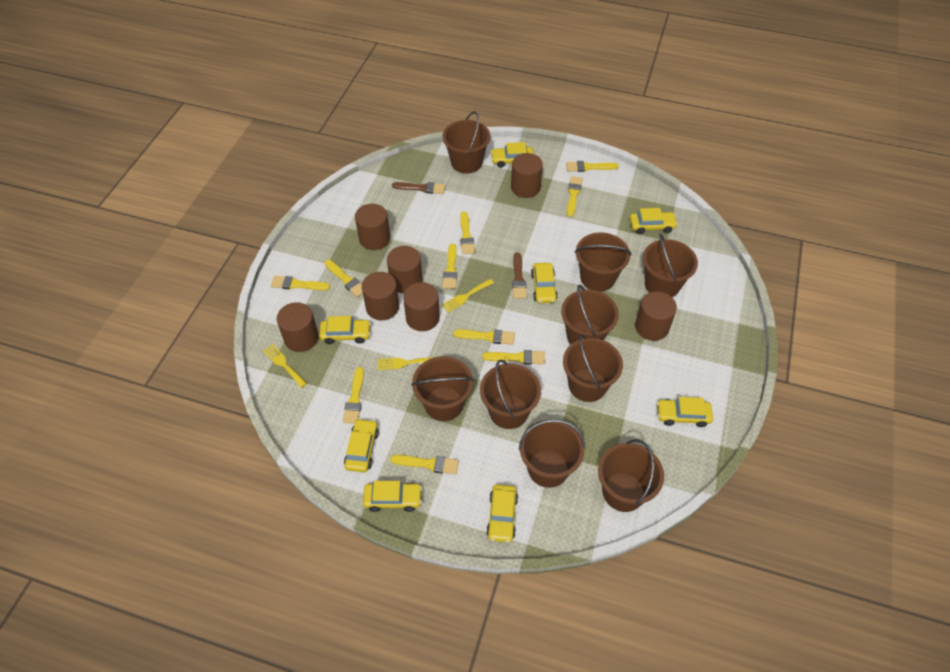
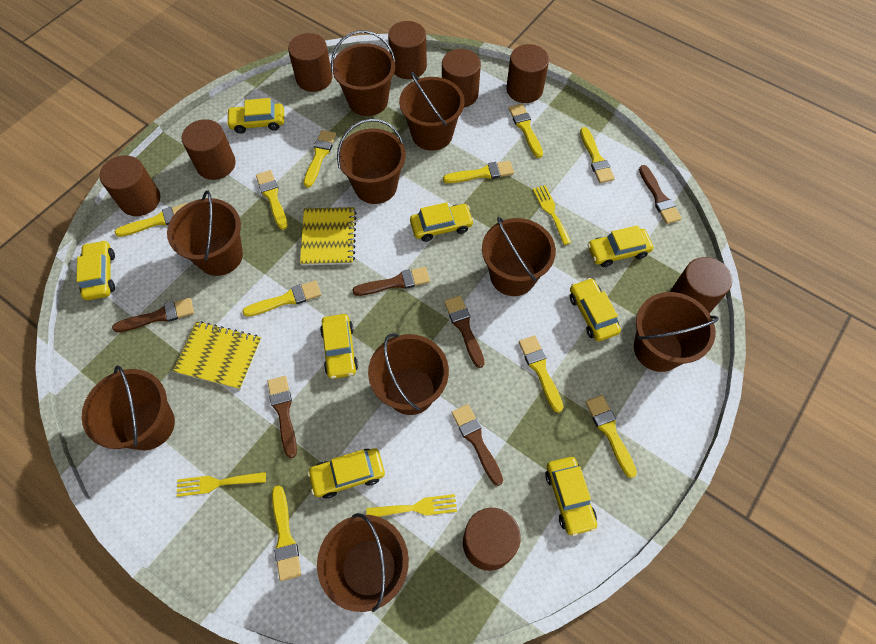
brown brush: 2 -> 6
brown cylinder: 7 -> 8
yellow notebook: 0 -> 2

